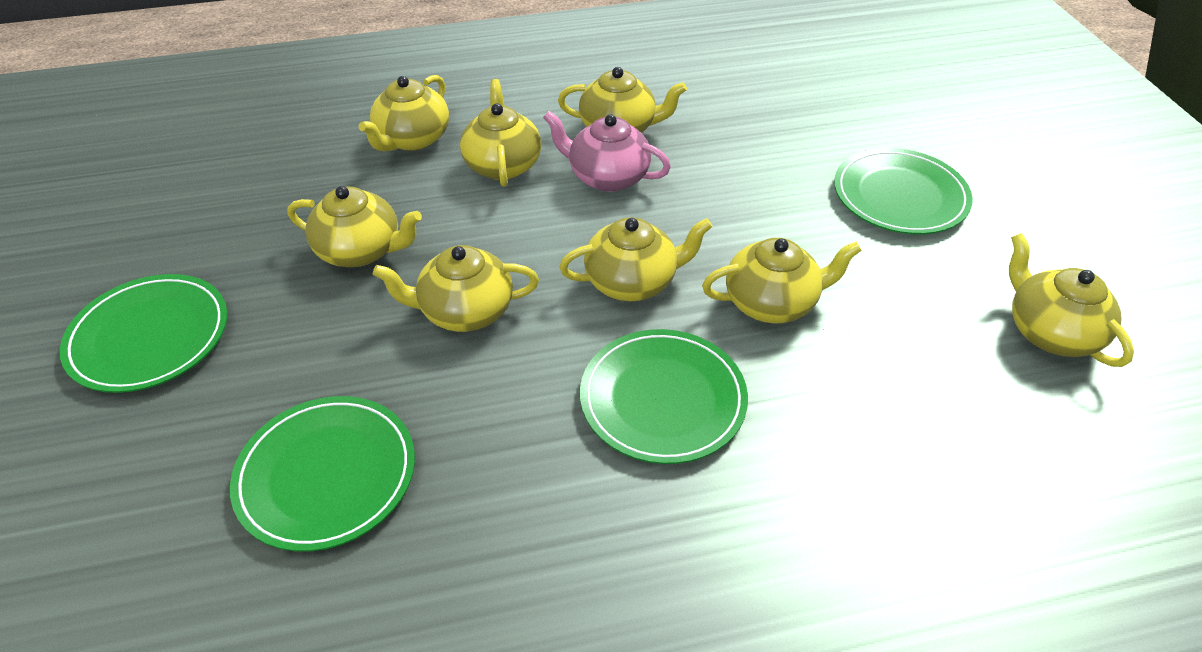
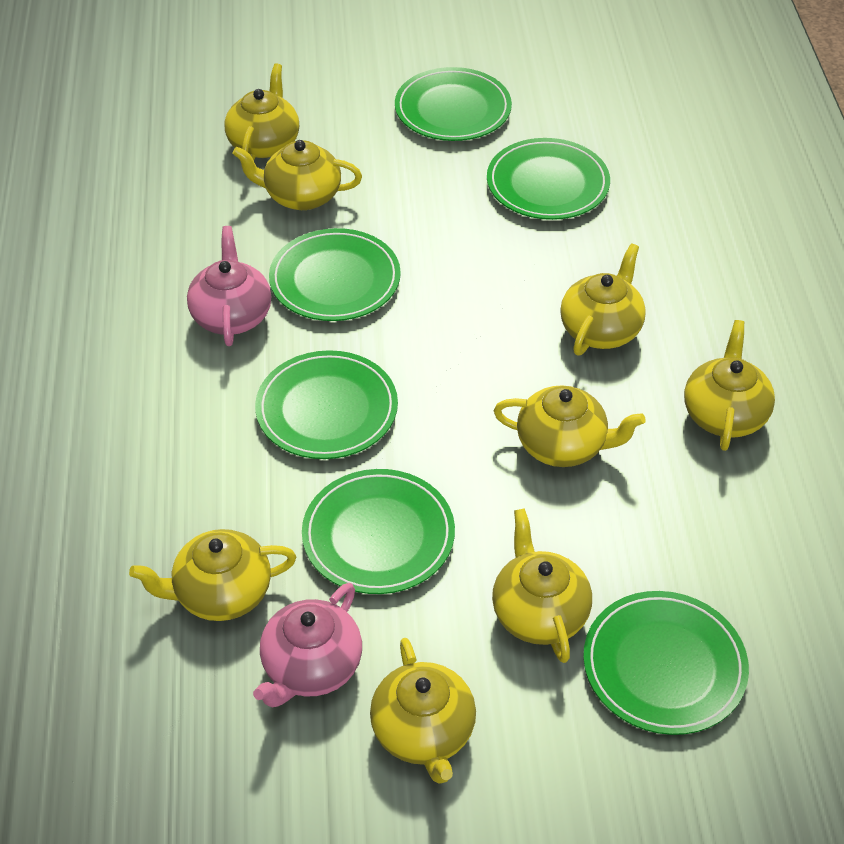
green plate: 4 -> 6
pink teapot: 1 -> 2

